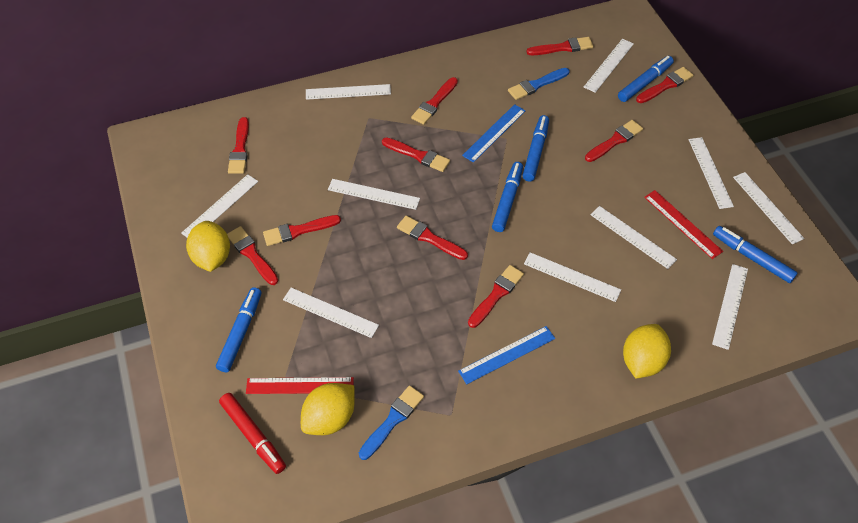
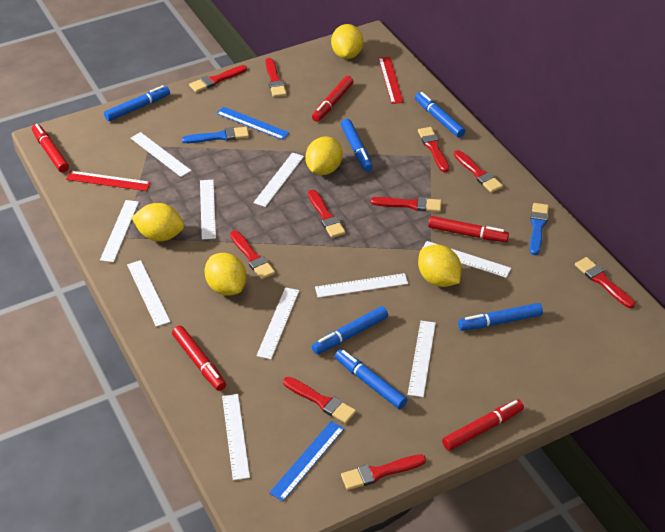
blue marker: 5 -> 6
red marker: 1 -> 5
yellow lemon: 3 -> 5

